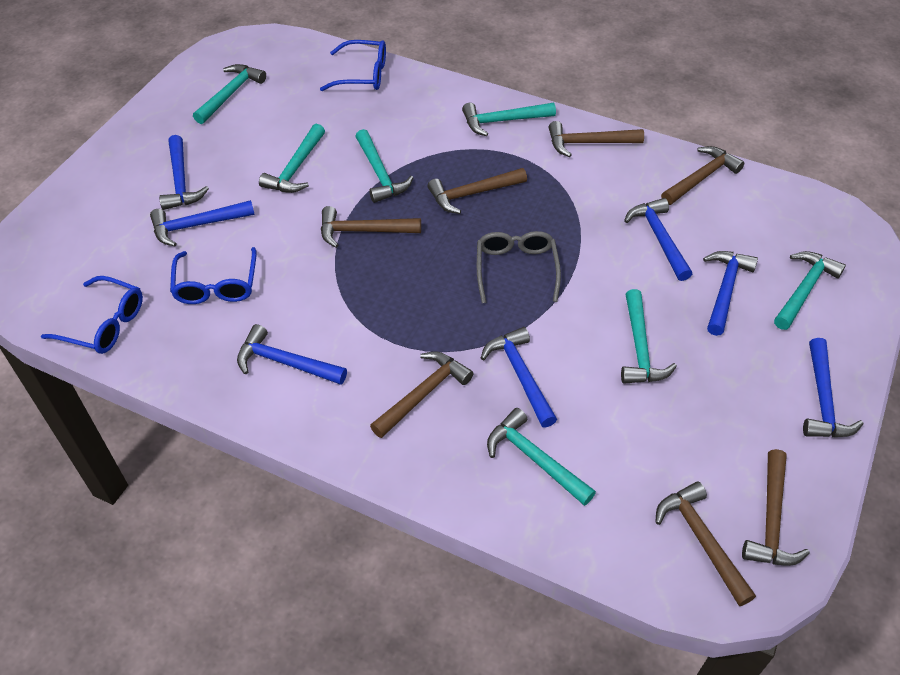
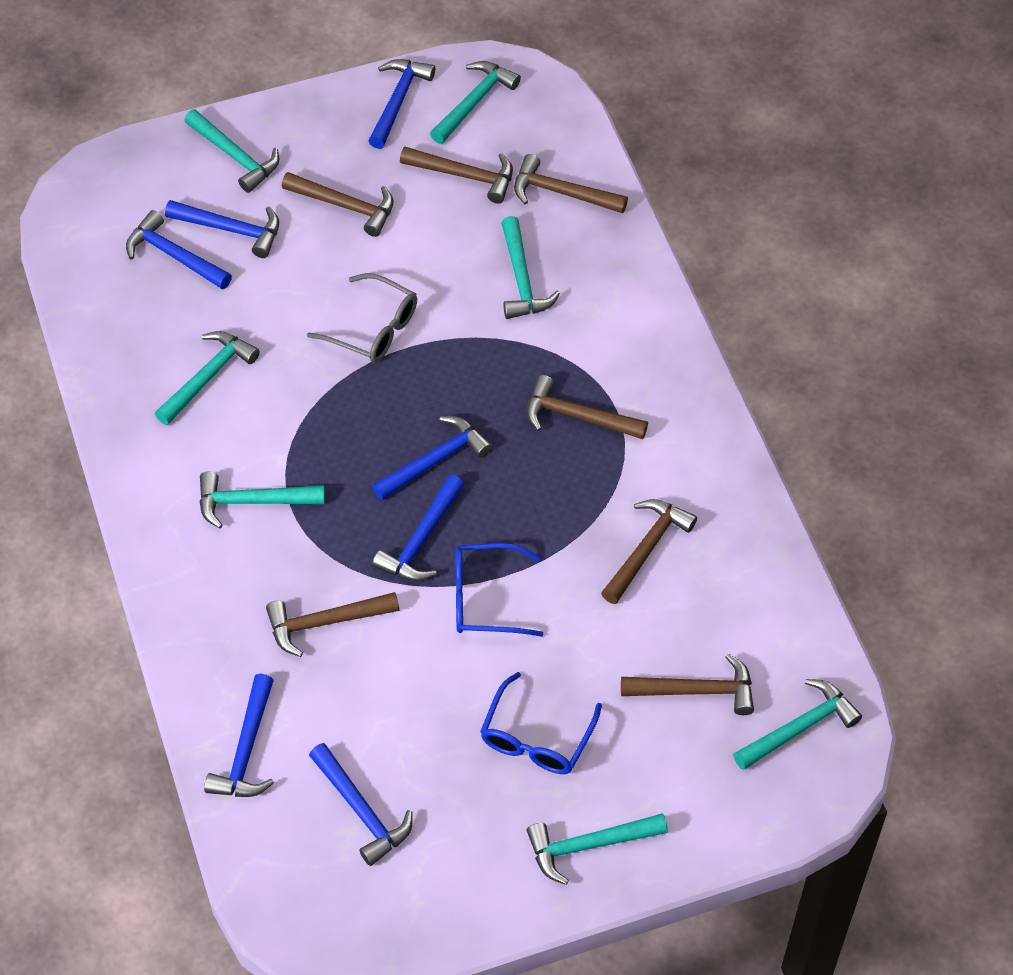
blue glasses: 3 -> 2

